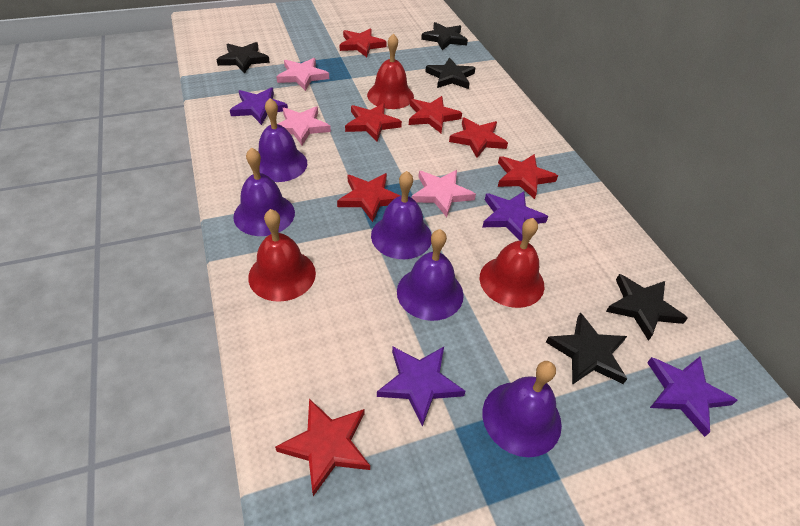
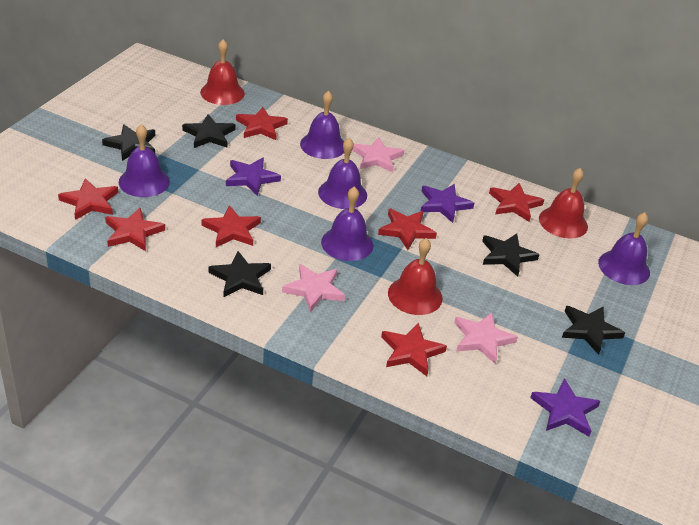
purple star: 4 -> 3

